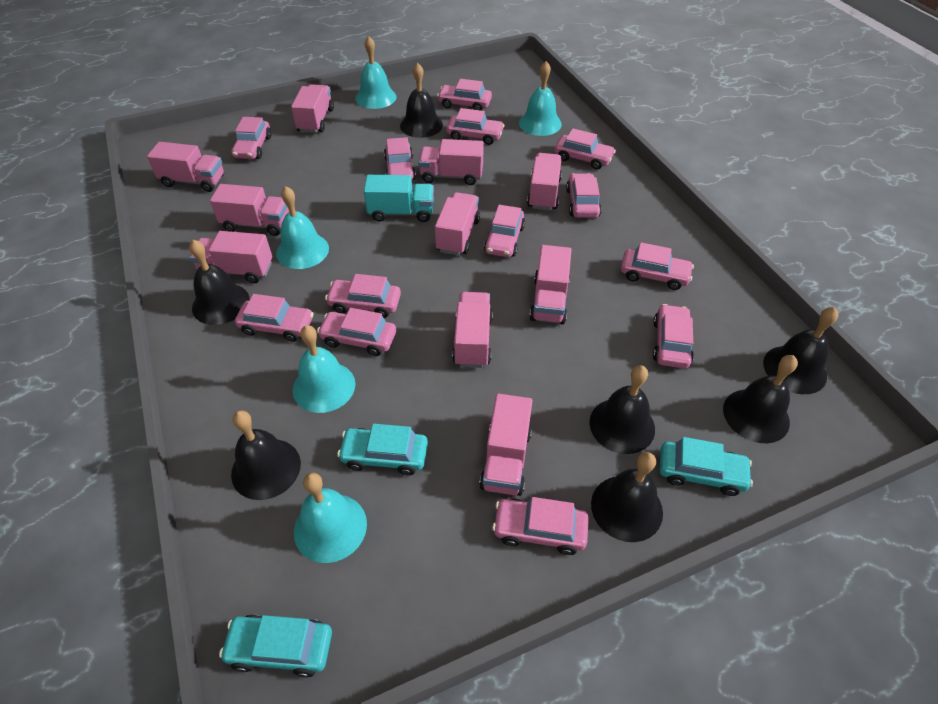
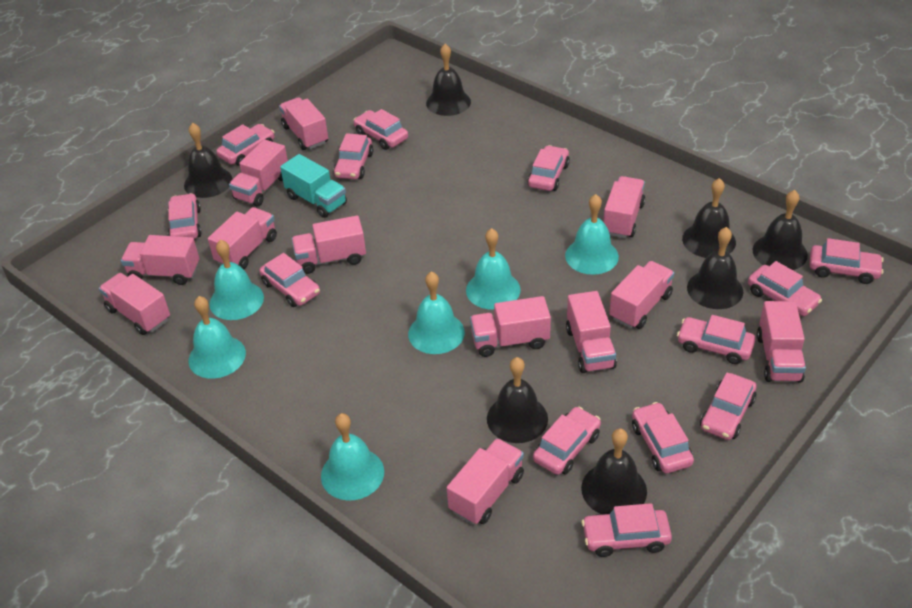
pink truck: 10 -> 12
turquoise bell: 5 -> 6
turquoise car: 3 -> 0

